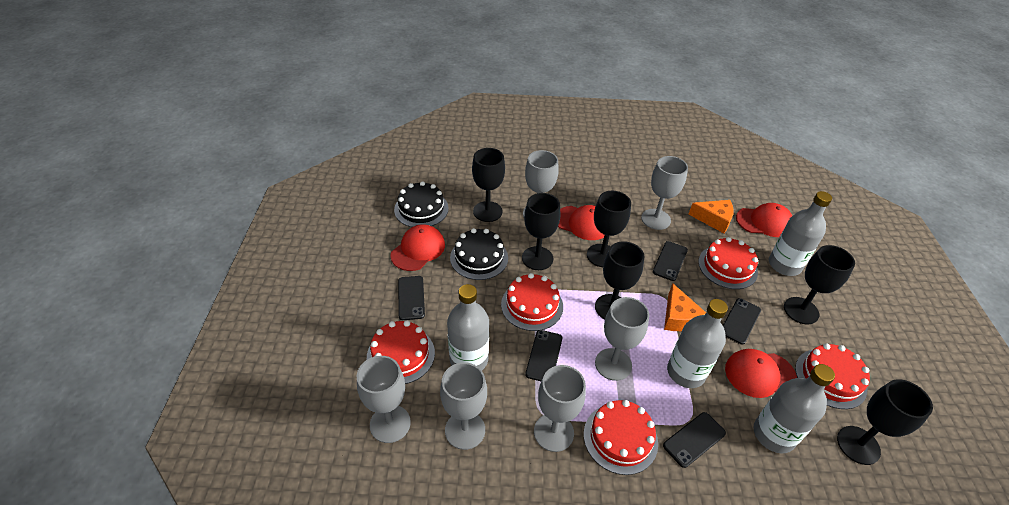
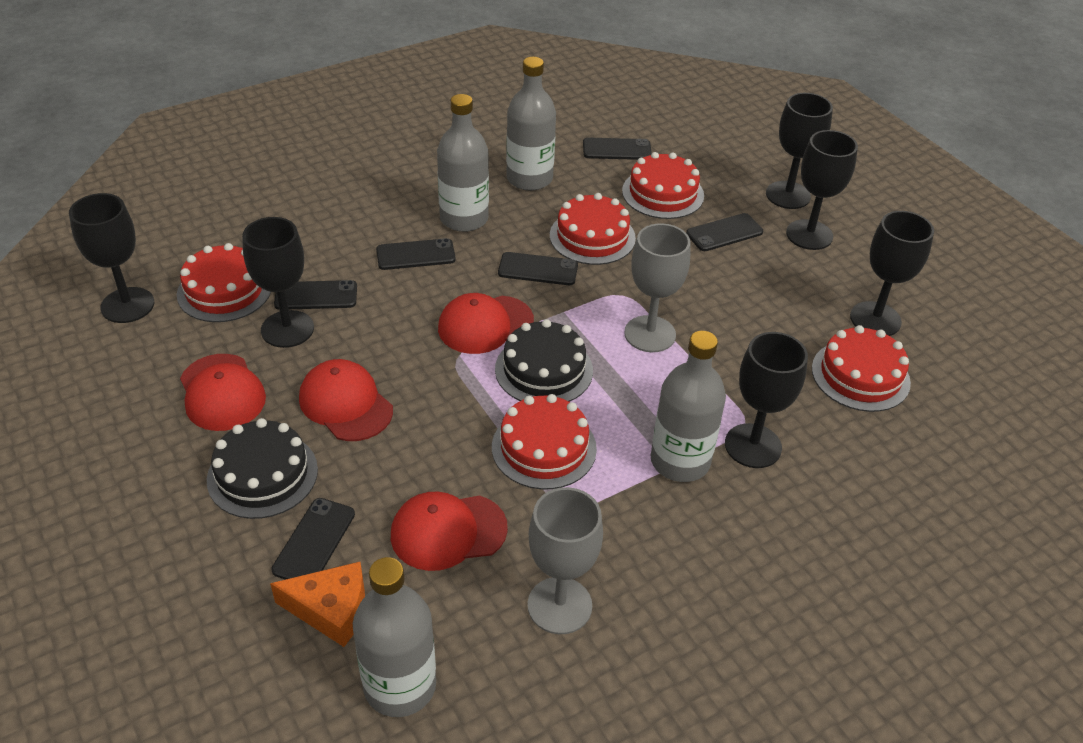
black phone: 5 -> 6
grey goblet: 6 -> 2
orange cheese: 2 -> 1

